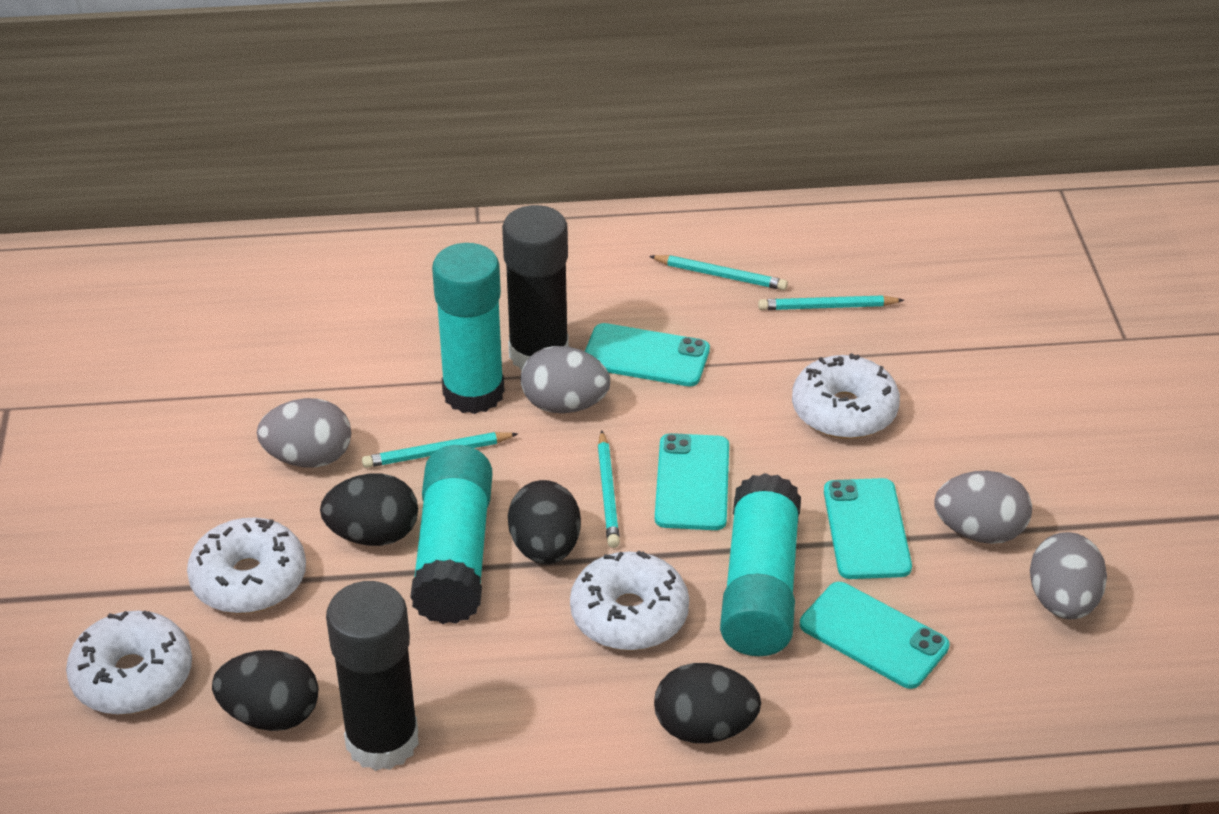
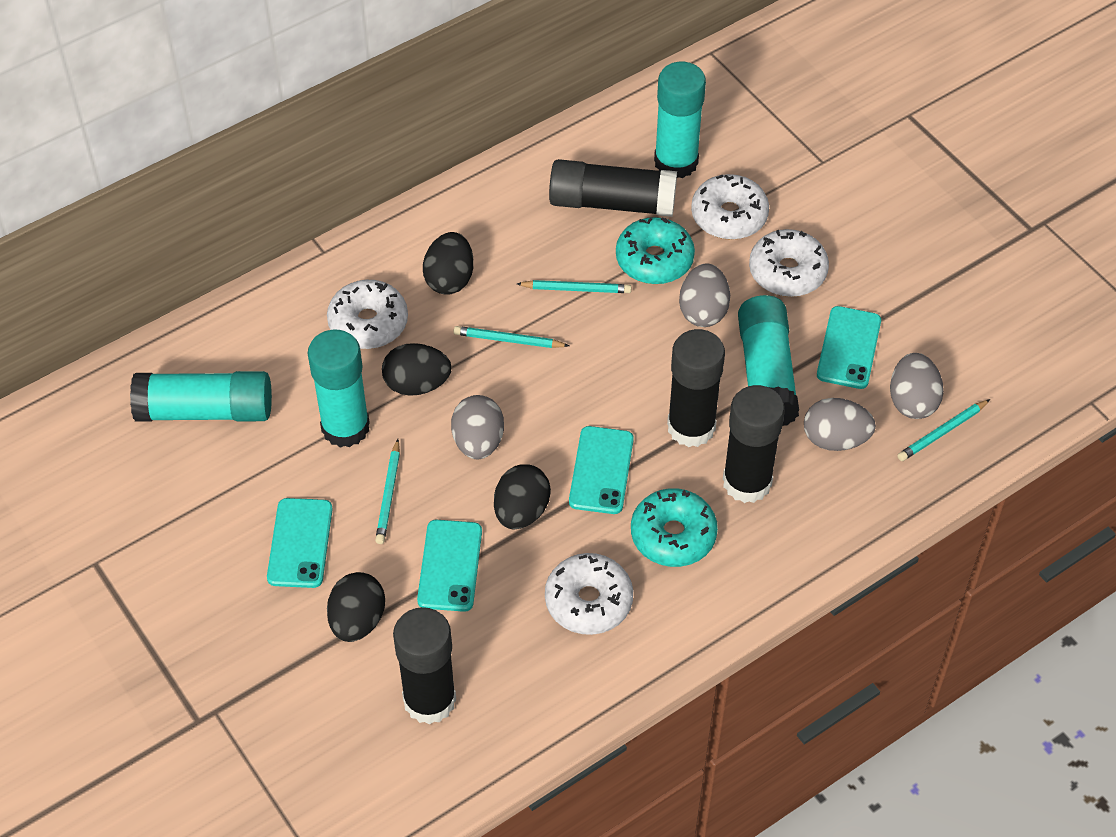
black glue stick: 2 -> 4
turquoise donut: 0 -> 2
turquoise glue stick: 3 -> 4

